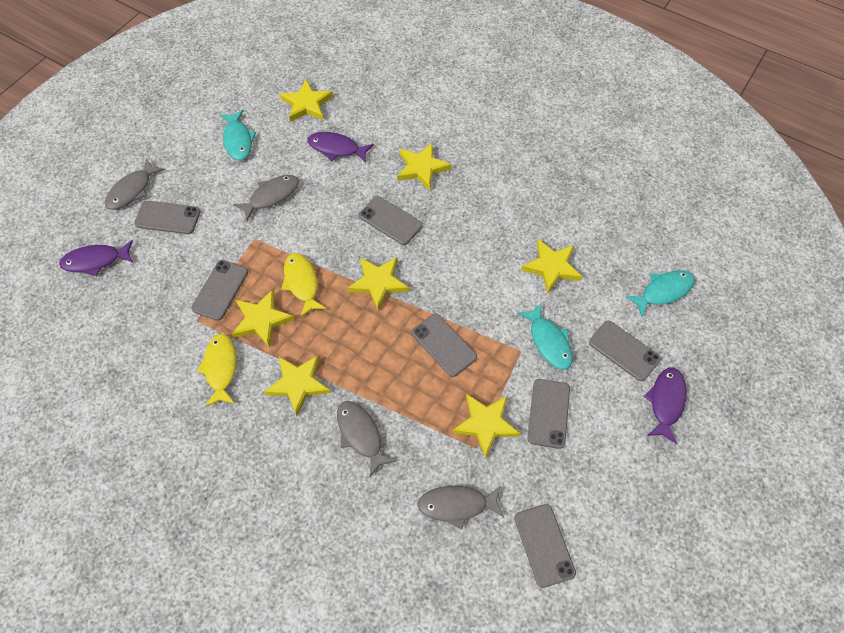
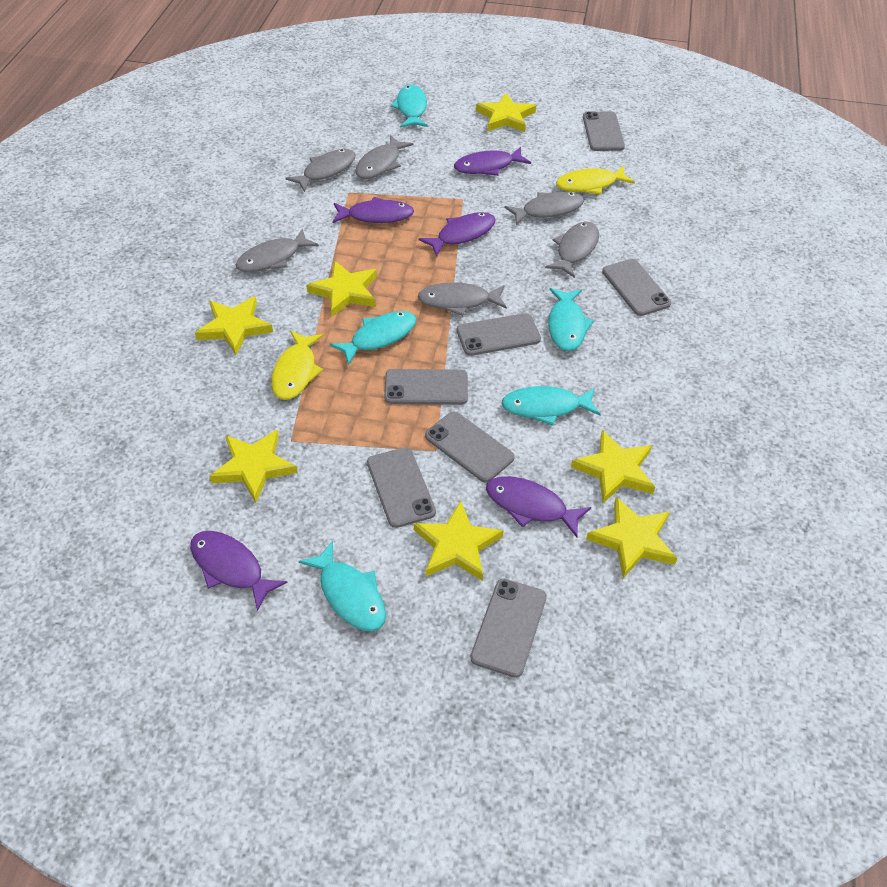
grey fish: 4 -> 6
purple fish: 3 -> 5
turquoise fish: 3 -> 5

